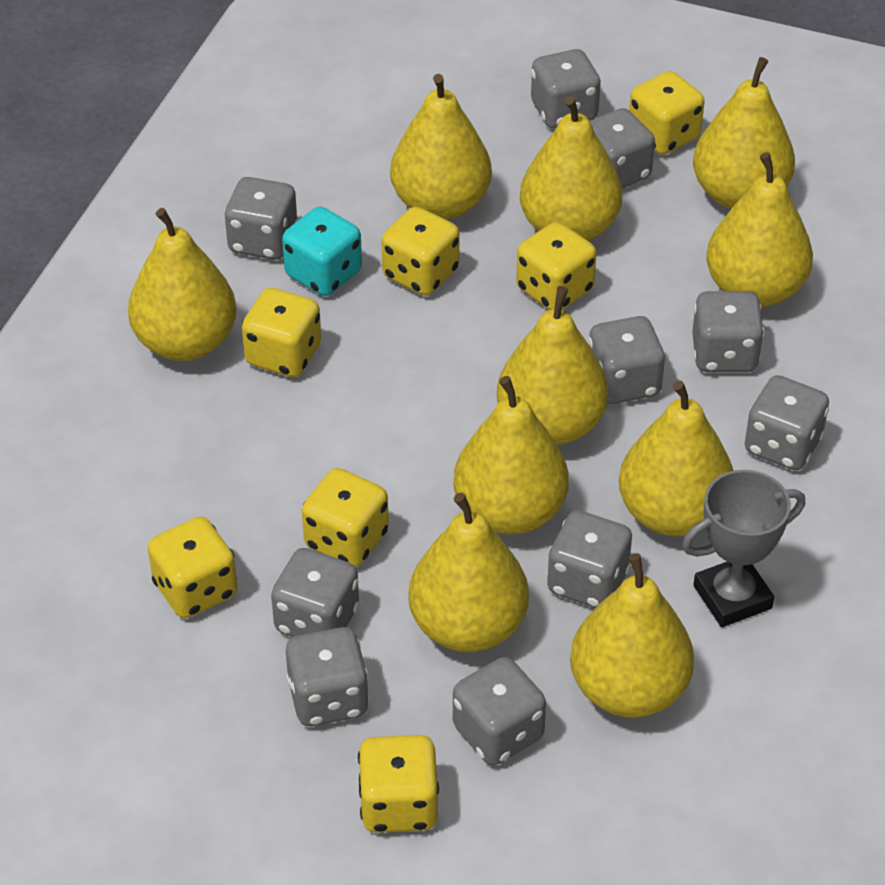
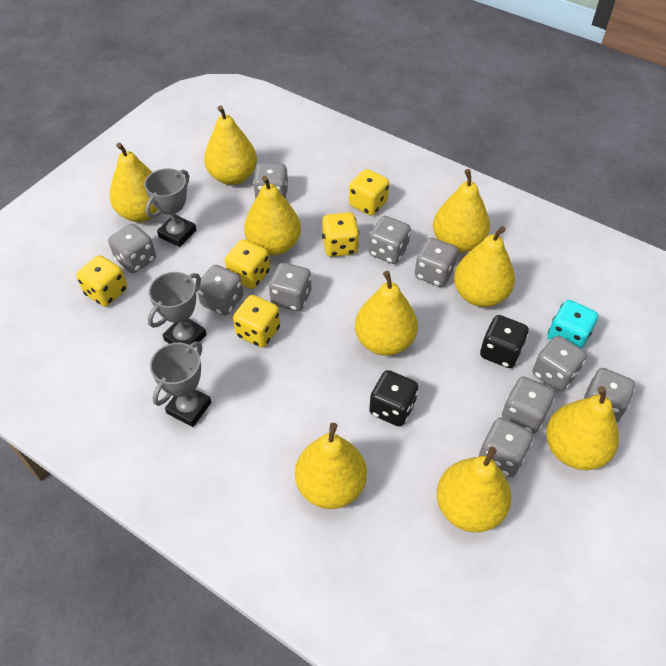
black dice: 0 -> 2
grey trophy: 1 -> 3
yellow dice: 7 -> 5
yellow pear: 10 -> 9

